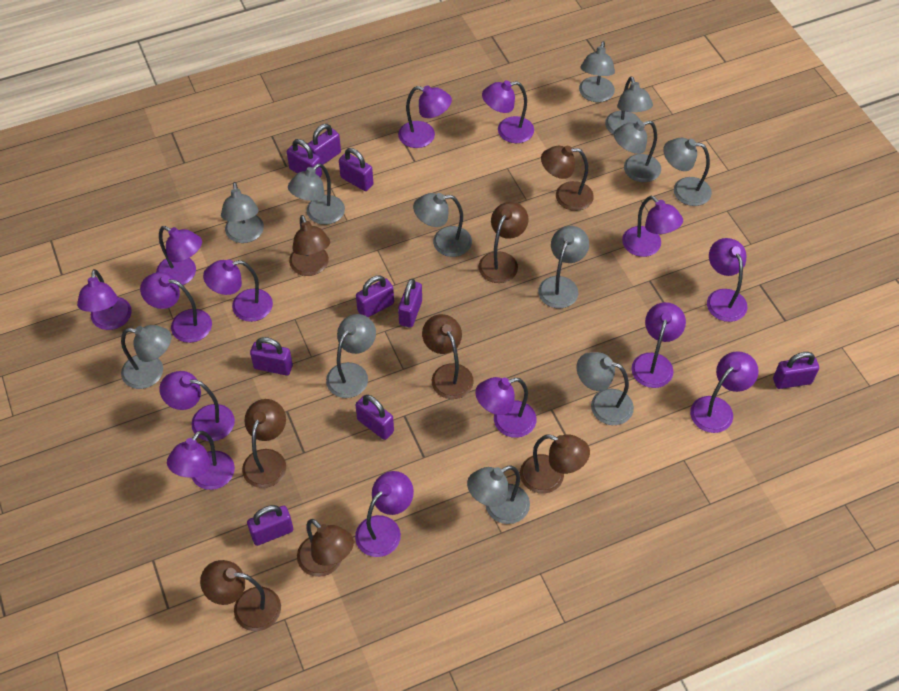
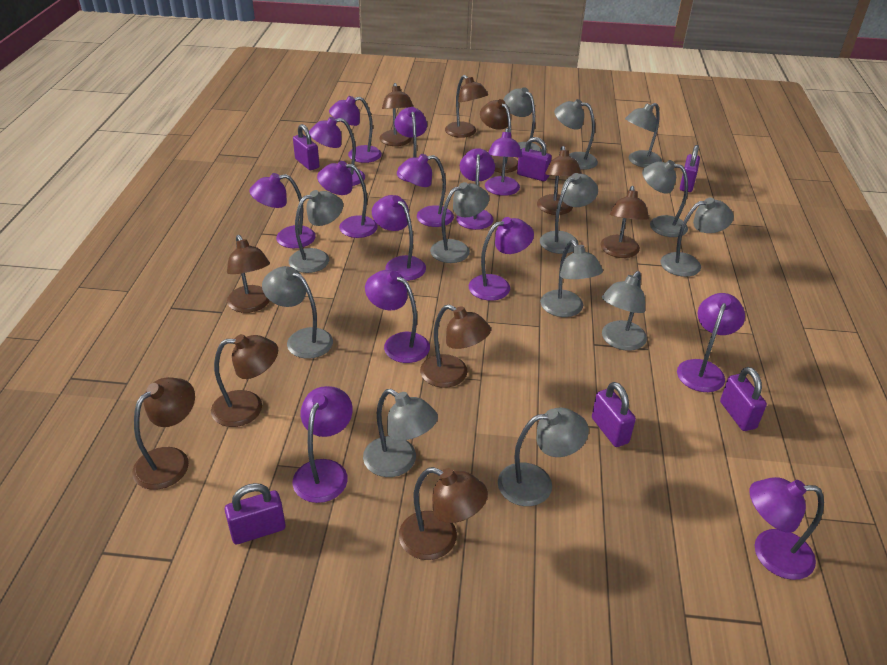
brown lamp: 8 -> 10
grey lamp: 12 -> 13
purple padlock: 9 -> 6

